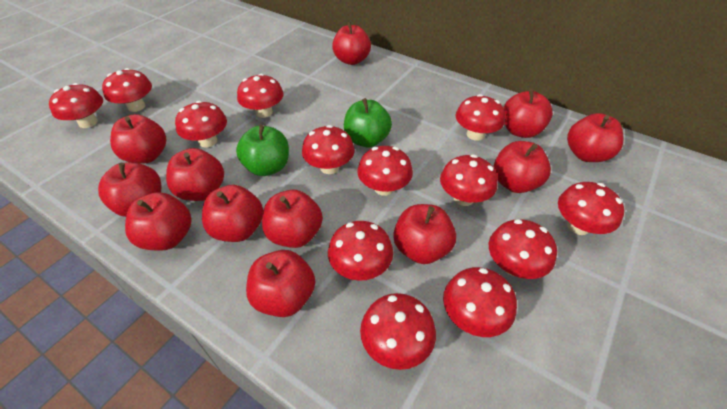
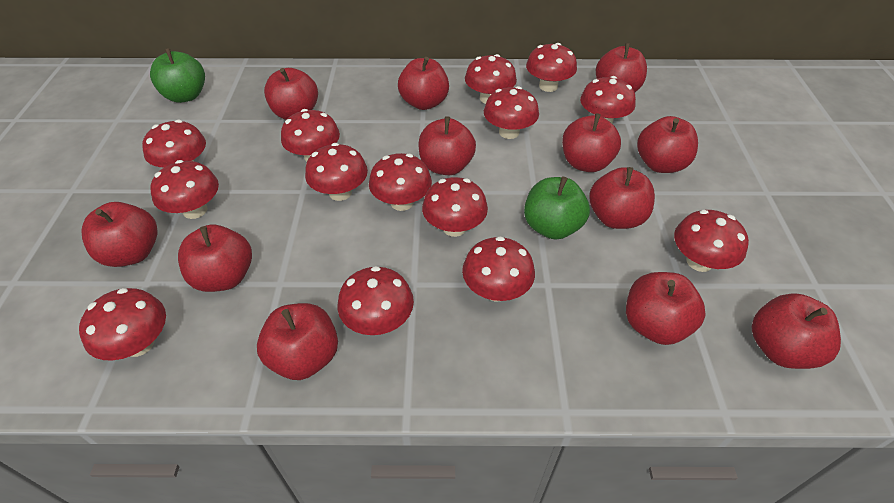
red mushroom: 13 -> 14

